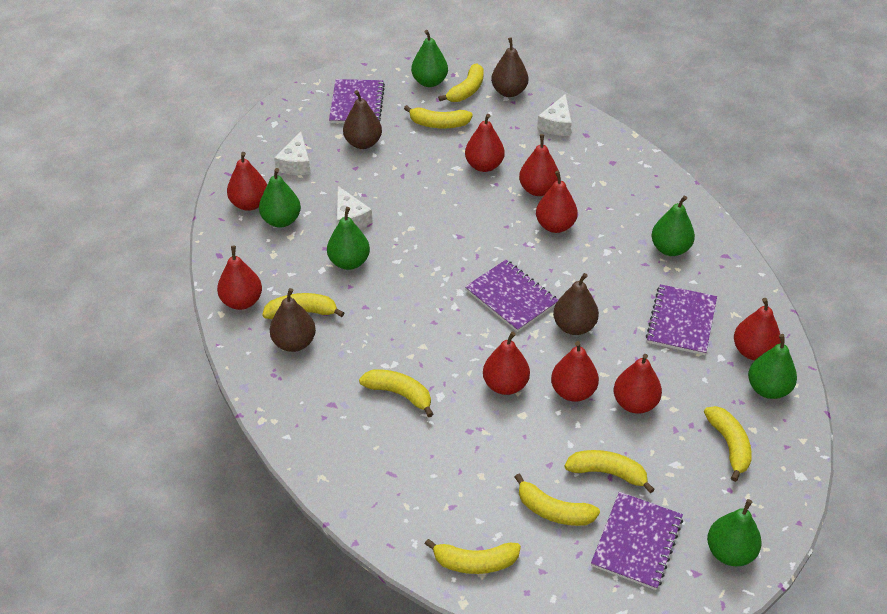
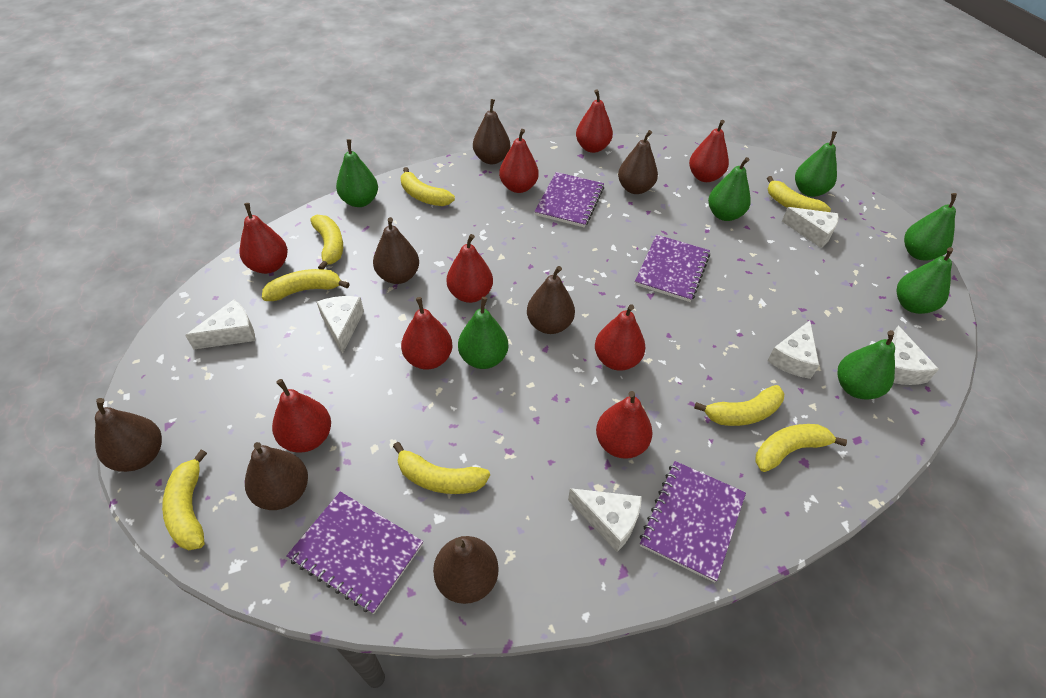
brown pear: 4 -> 7
green pear: 6 -> 7
white cheese: 3 -> 6

